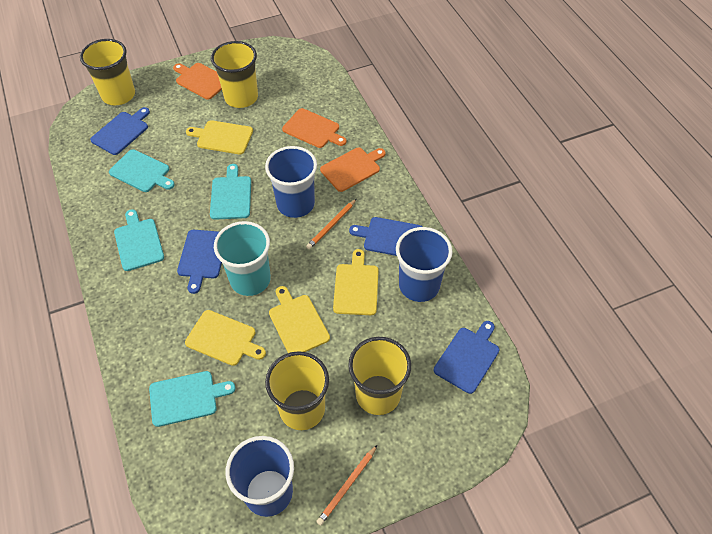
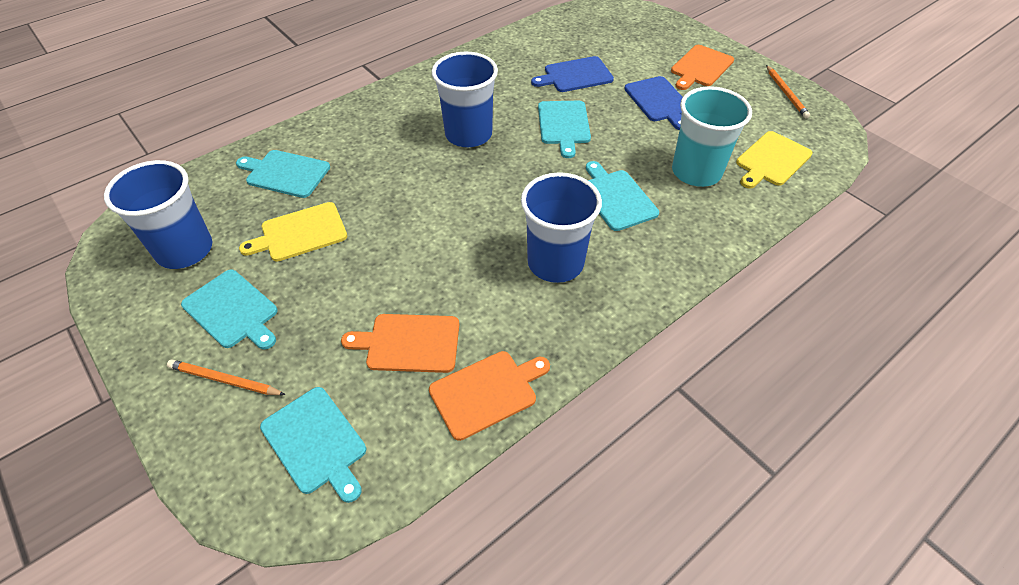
blue cutting board: 4 -> 2
turquoise cutting board: 4 -> 5
yellow cup: 4 -> 0
yellow cutting board: 4 -> 2

